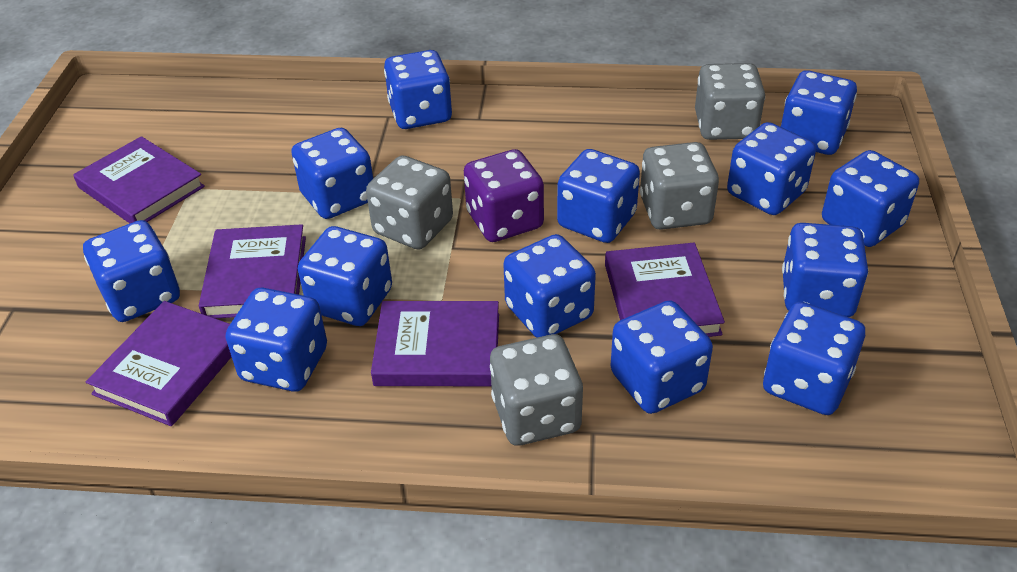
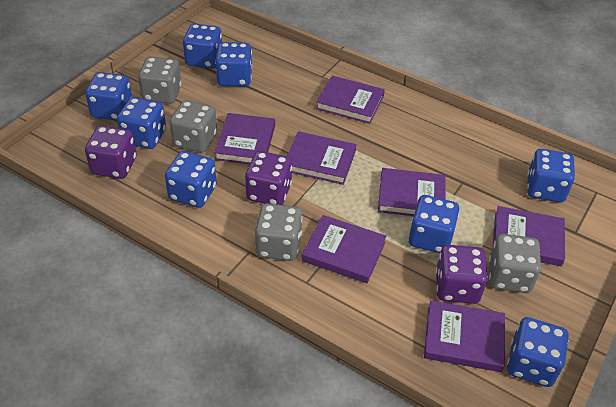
blue dice: 13 -> 8
purple book: 5 -> 7
purple dice: 1 -> 3

